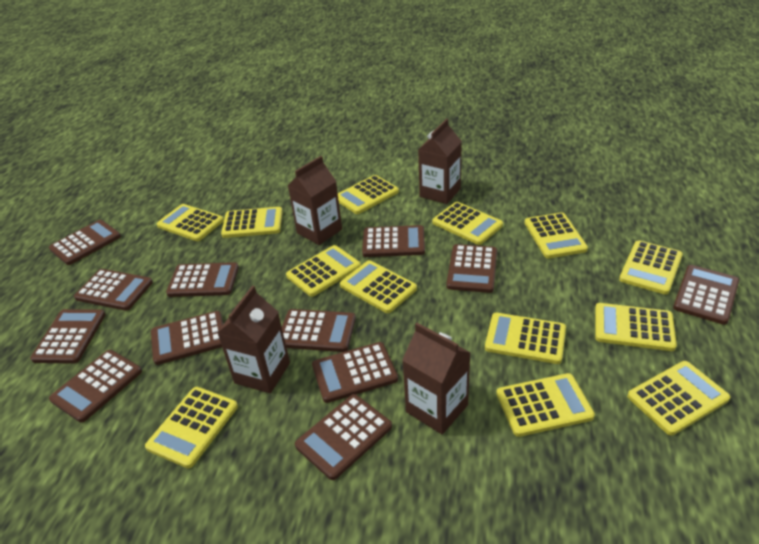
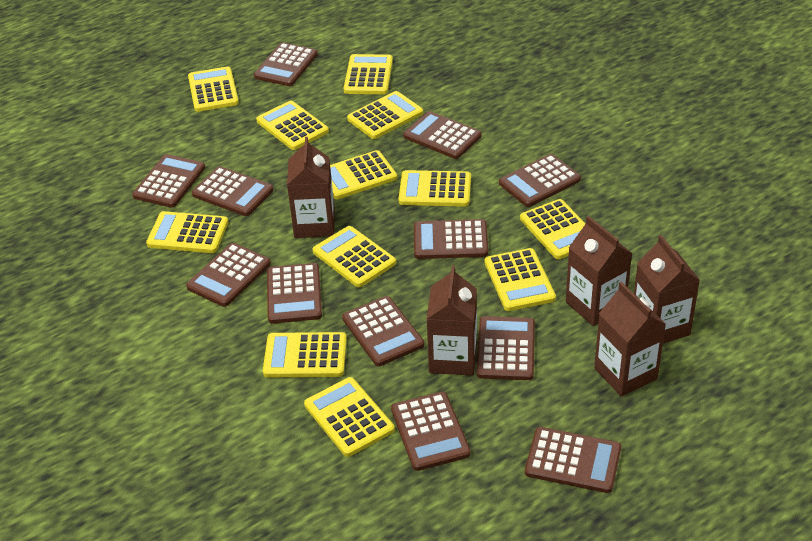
brown carton: 4 -> 5
yellow calculator: 13 -> 12

